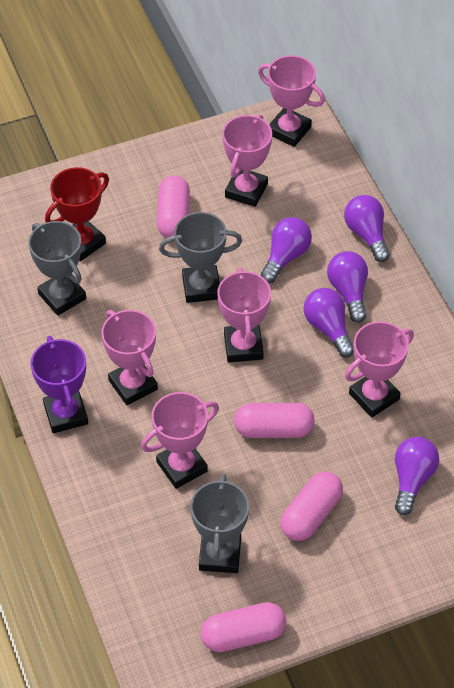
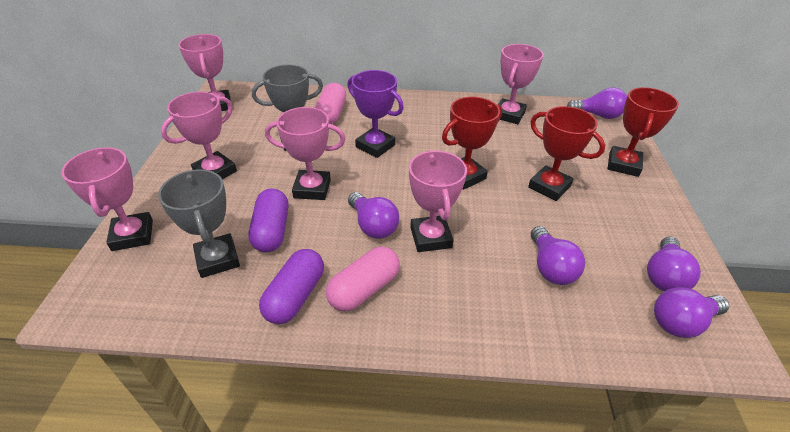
grey trophy: 3 -> 2
pink capsule: 4 -> 2
purple capsule: 0 -> 2
red trophy: 1 -> 3

